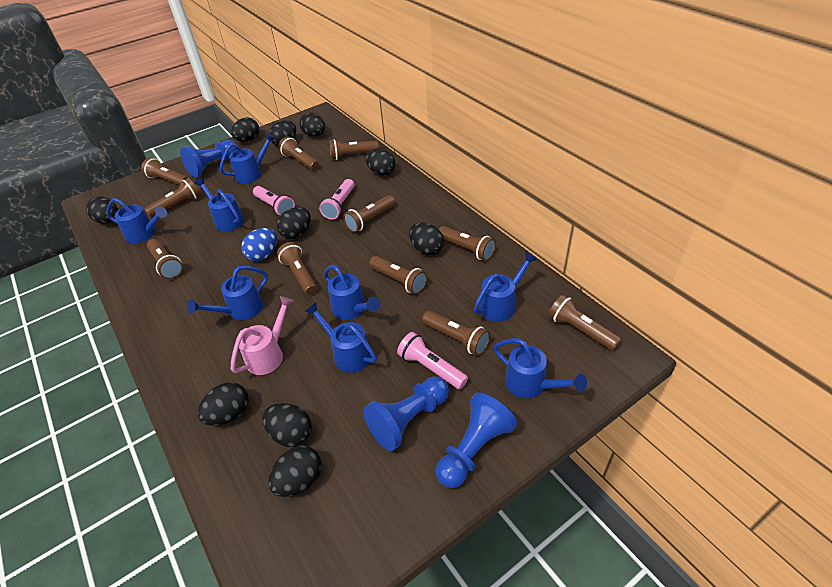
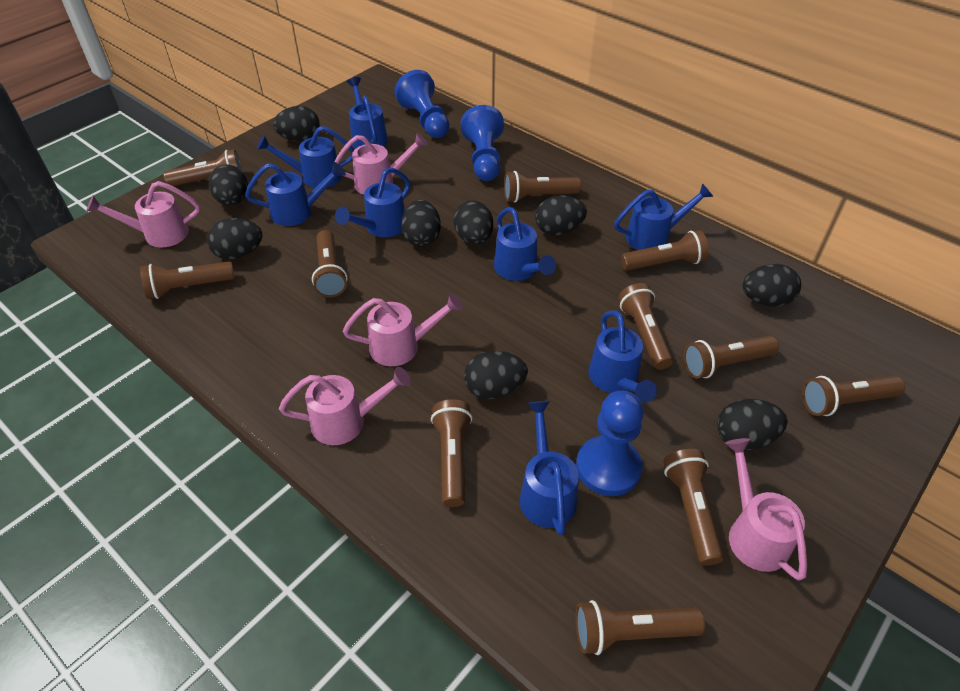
black egg: 10 -> 9
blue egg: 1 -> 0
pink flashlight: 3 -> 0
pink watering can: 1 -> 5

